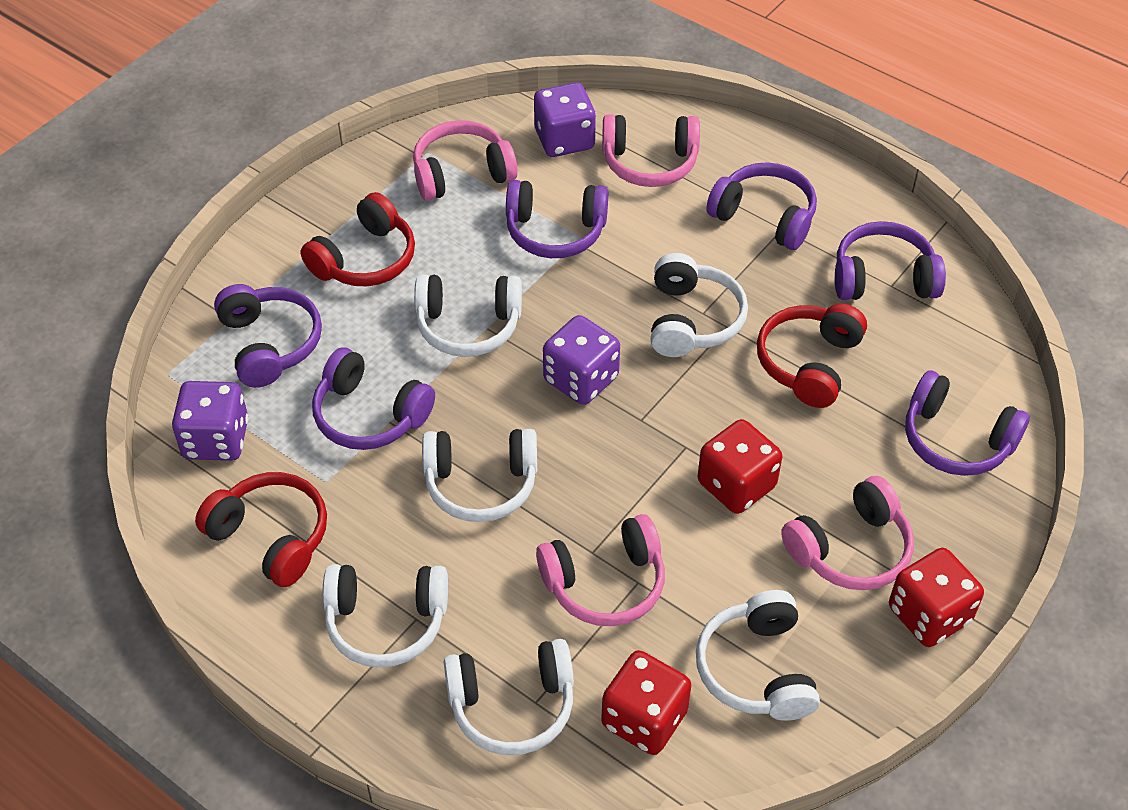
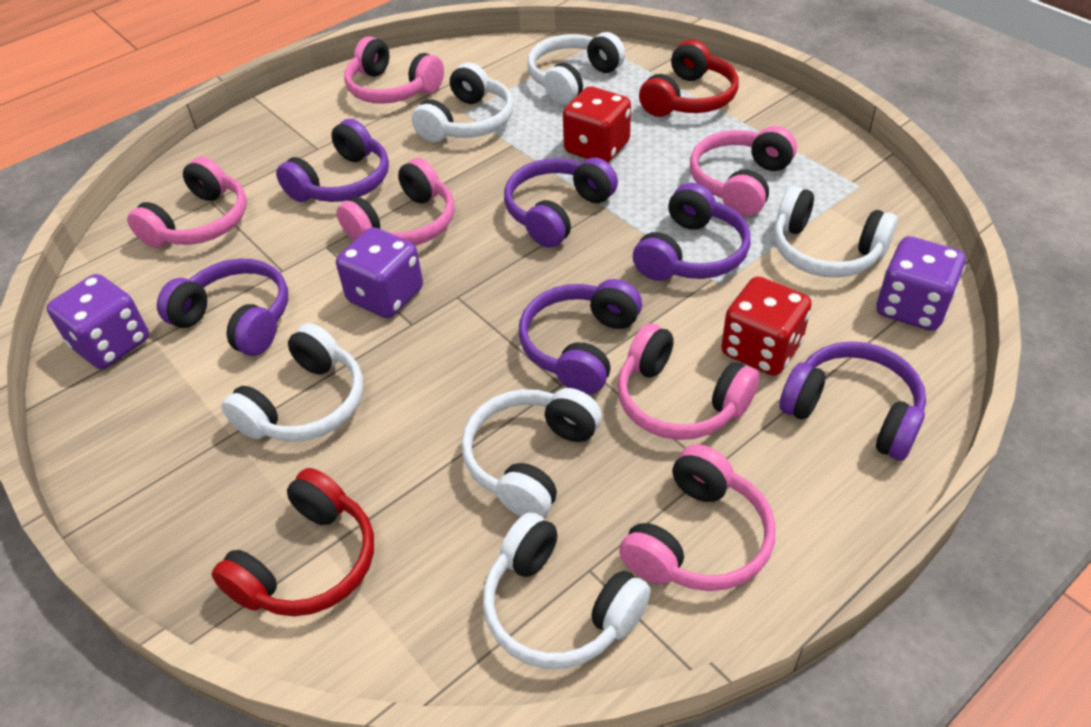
pink headphones: 4 -> 6
red dice: 3 -> 2
red headphones: 3 -> 2

